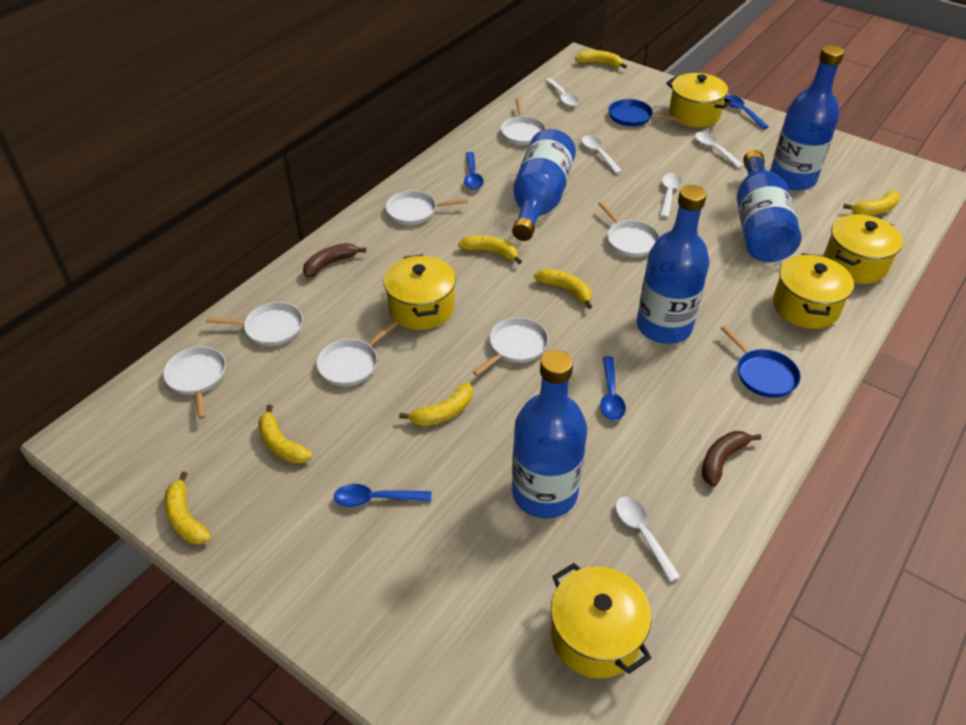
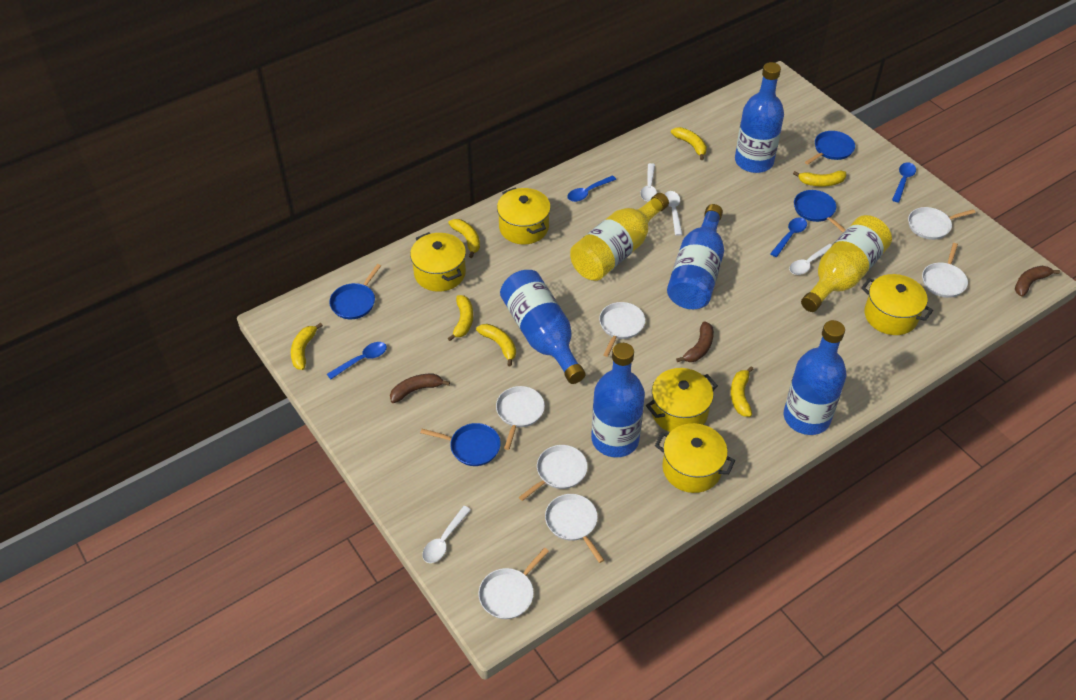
blue pan: 2 -> 4
brown banana: 2 -> 3
white spoon: 5 -> 4
yellow bottle: 0 -> 2

